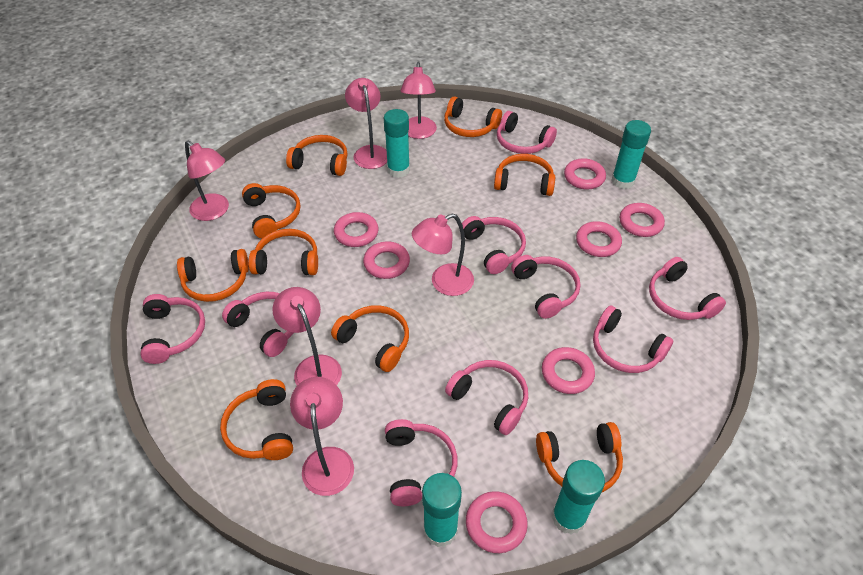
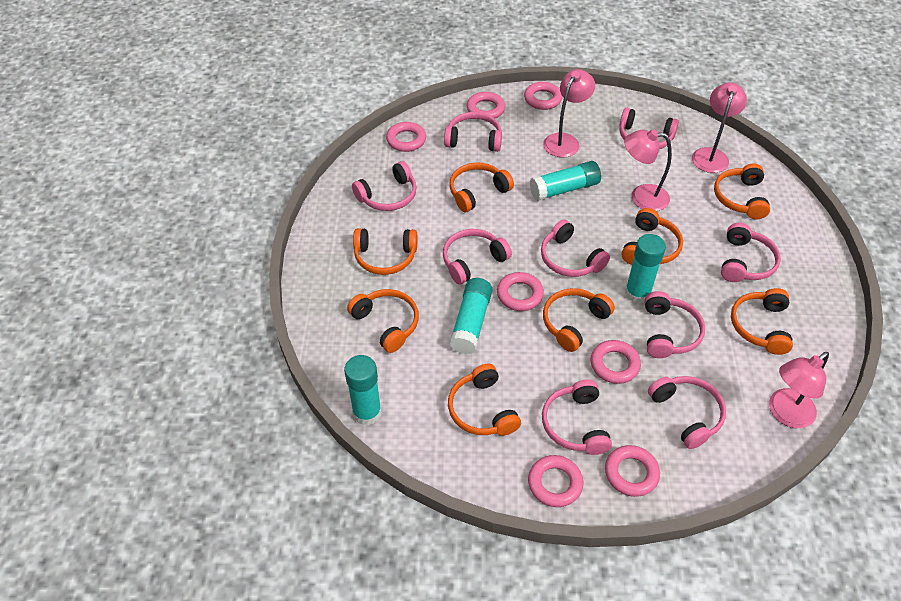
orange headphones: 9 -> 8
pink lamp: 6 -> 4

